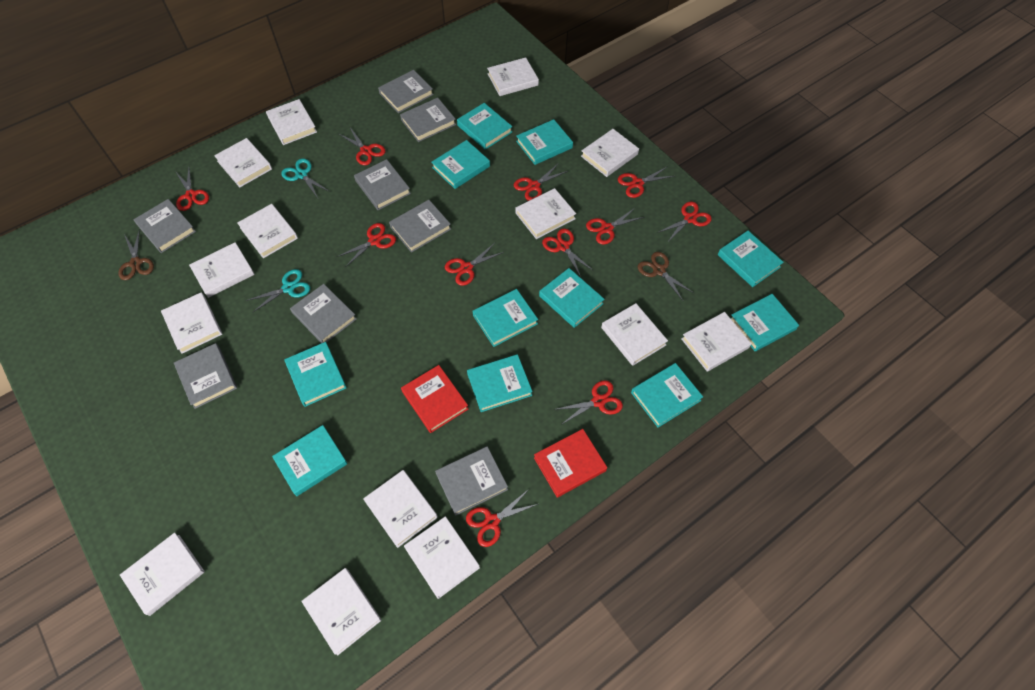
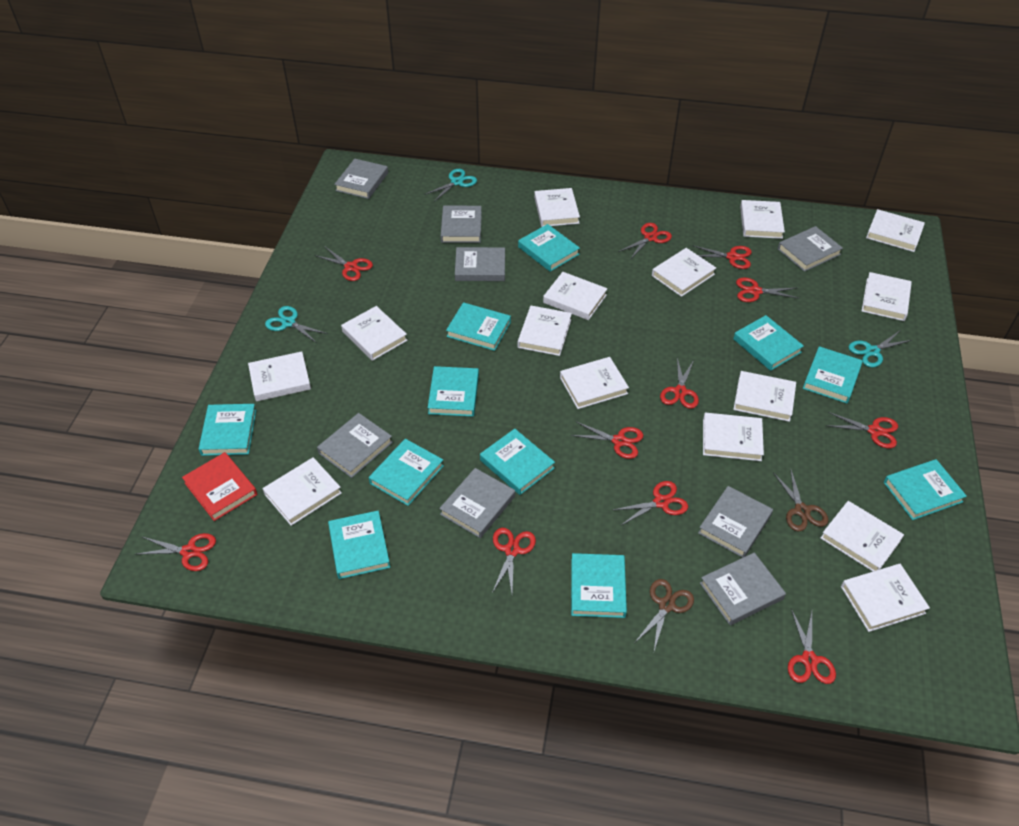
red book: 2 -> 1
turquoise scissors: 2 -> 3
white book: 14 -> 15

